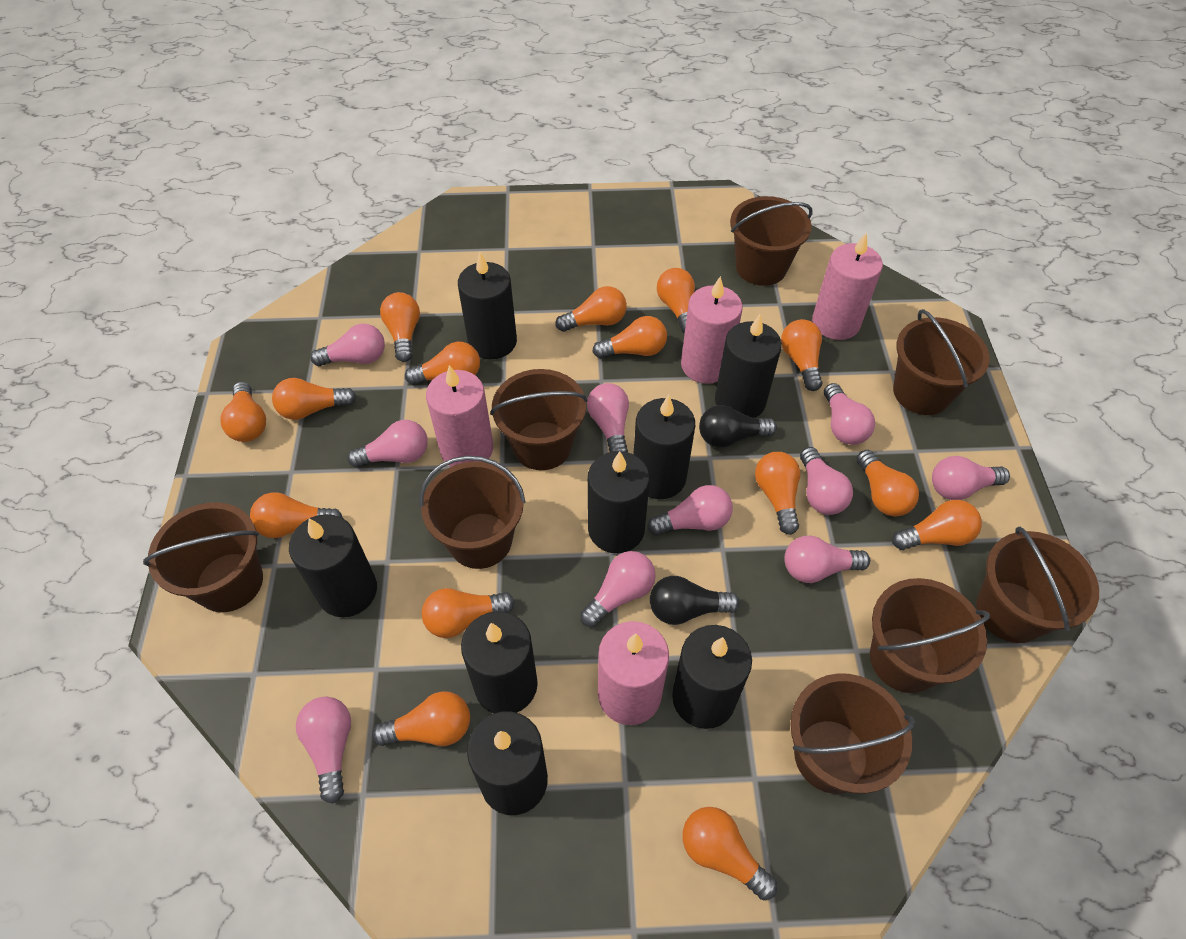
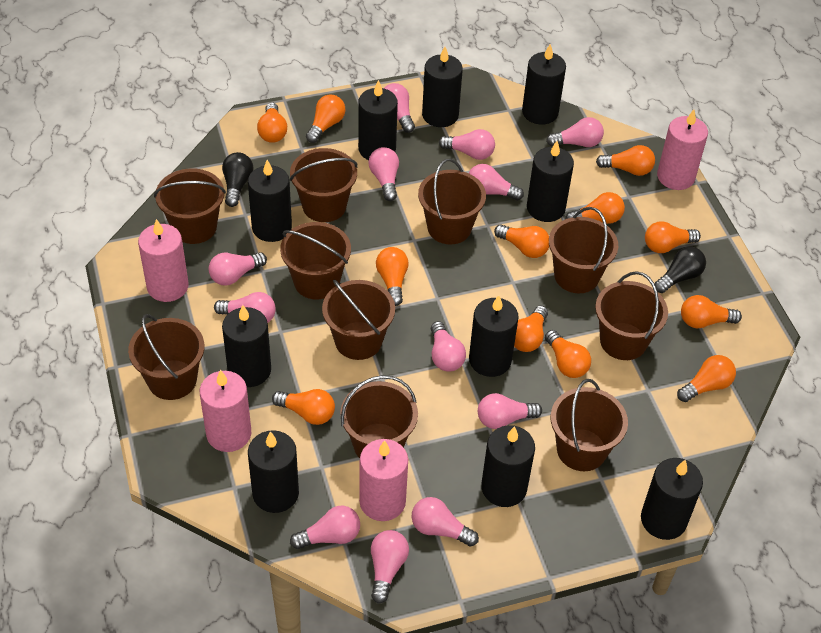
black candle: 8 -> 10
brown bucket: 8 -> 10
orange light bulb: 15 -> 12
pink light bulb: 10 -> 12

